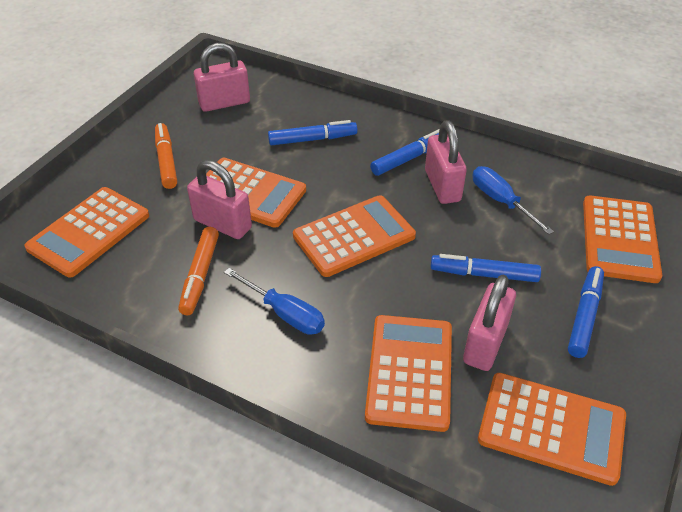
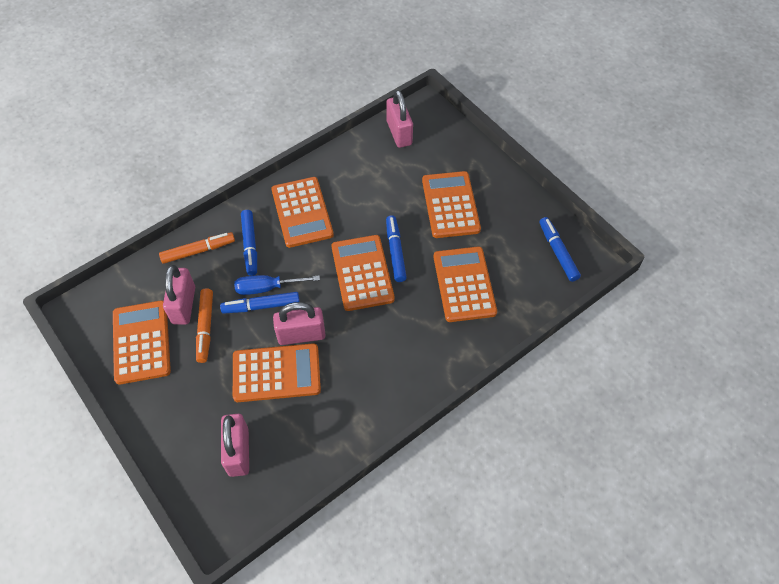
blue screwdriver: 2 -> 1

